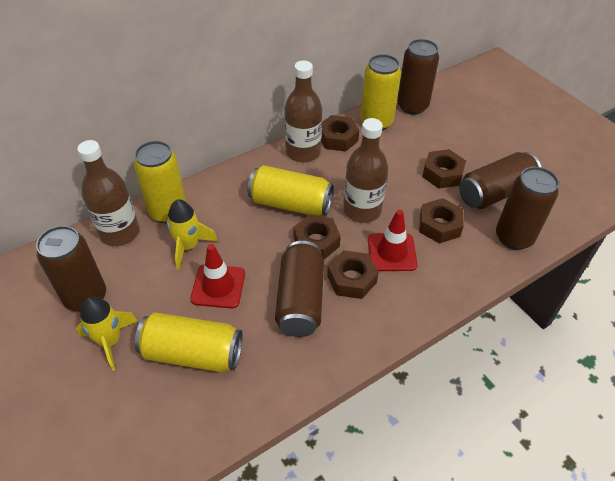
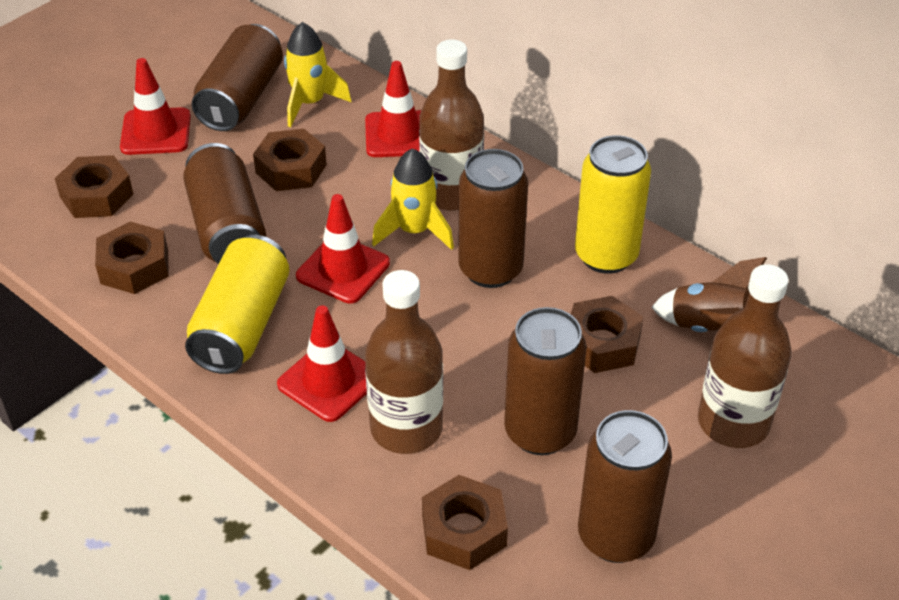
brown rocket: 0 -> 1
red traffic cone: 2 -> 4
yellow can: 4 -> 2

